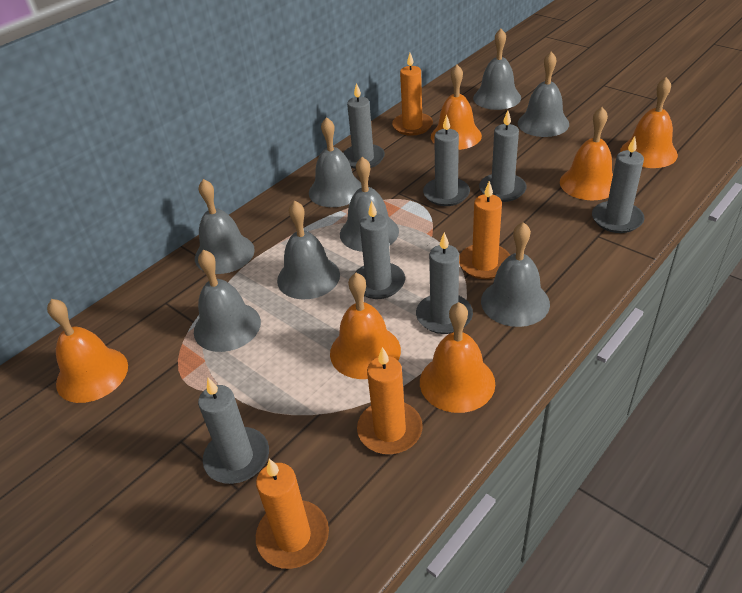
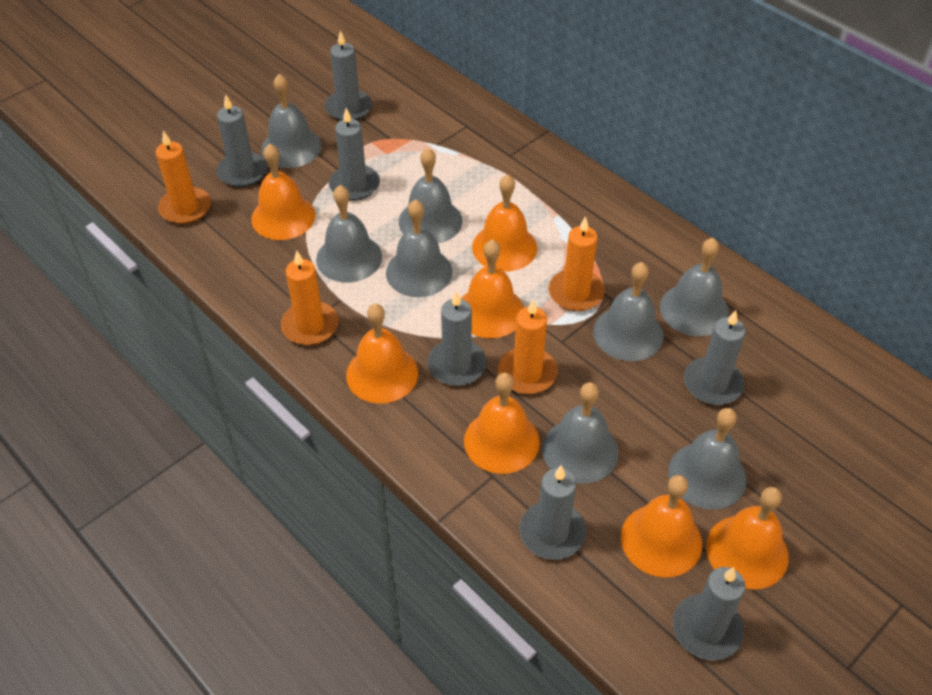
orange bell: 6 -> 7

